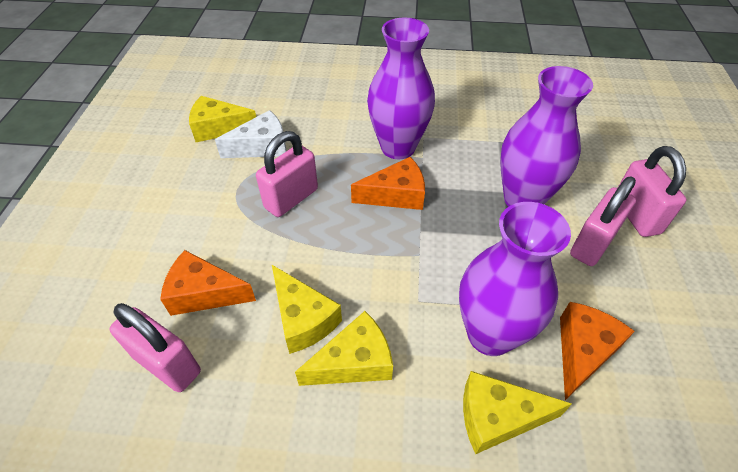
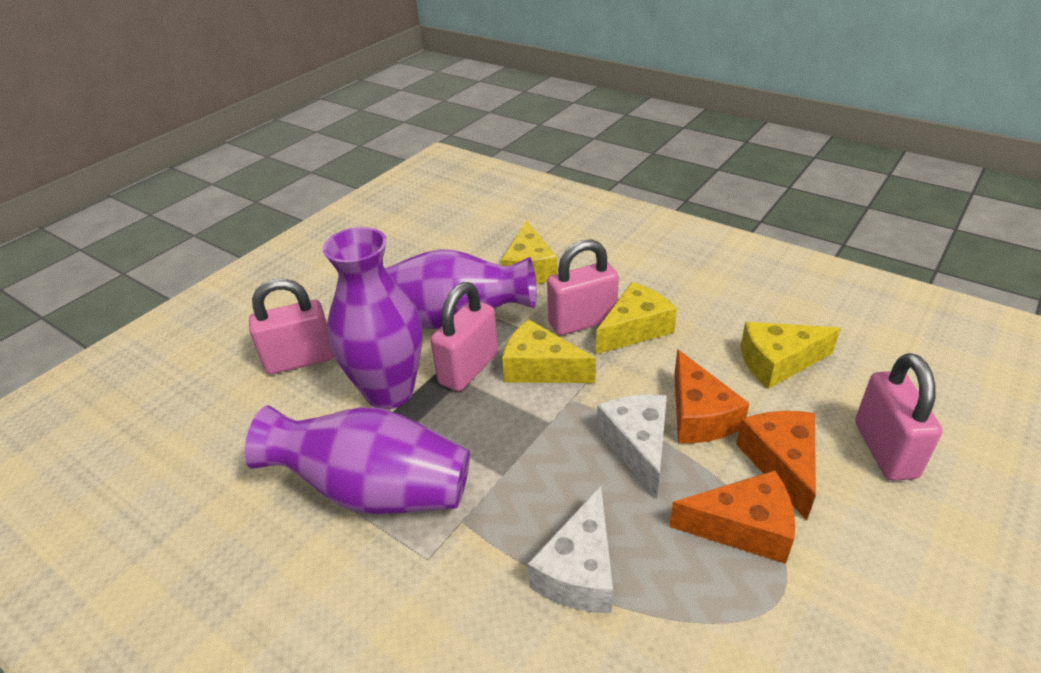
white cheese: 1 -> 2

